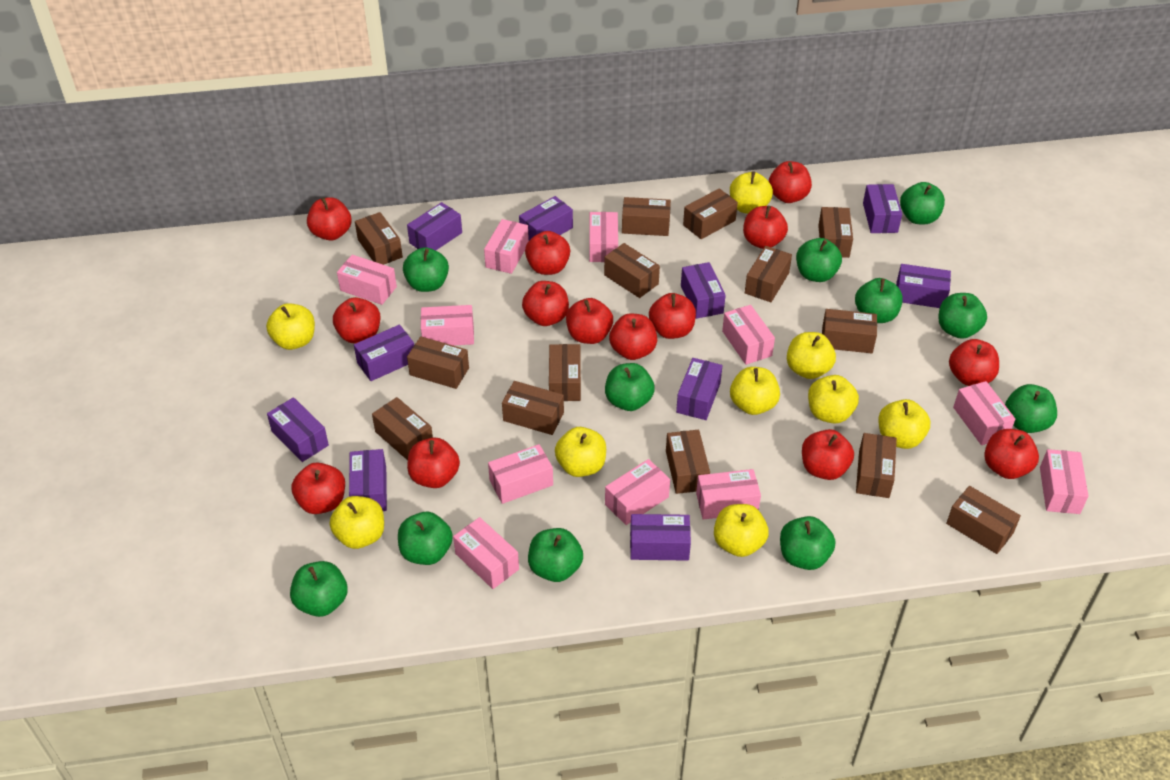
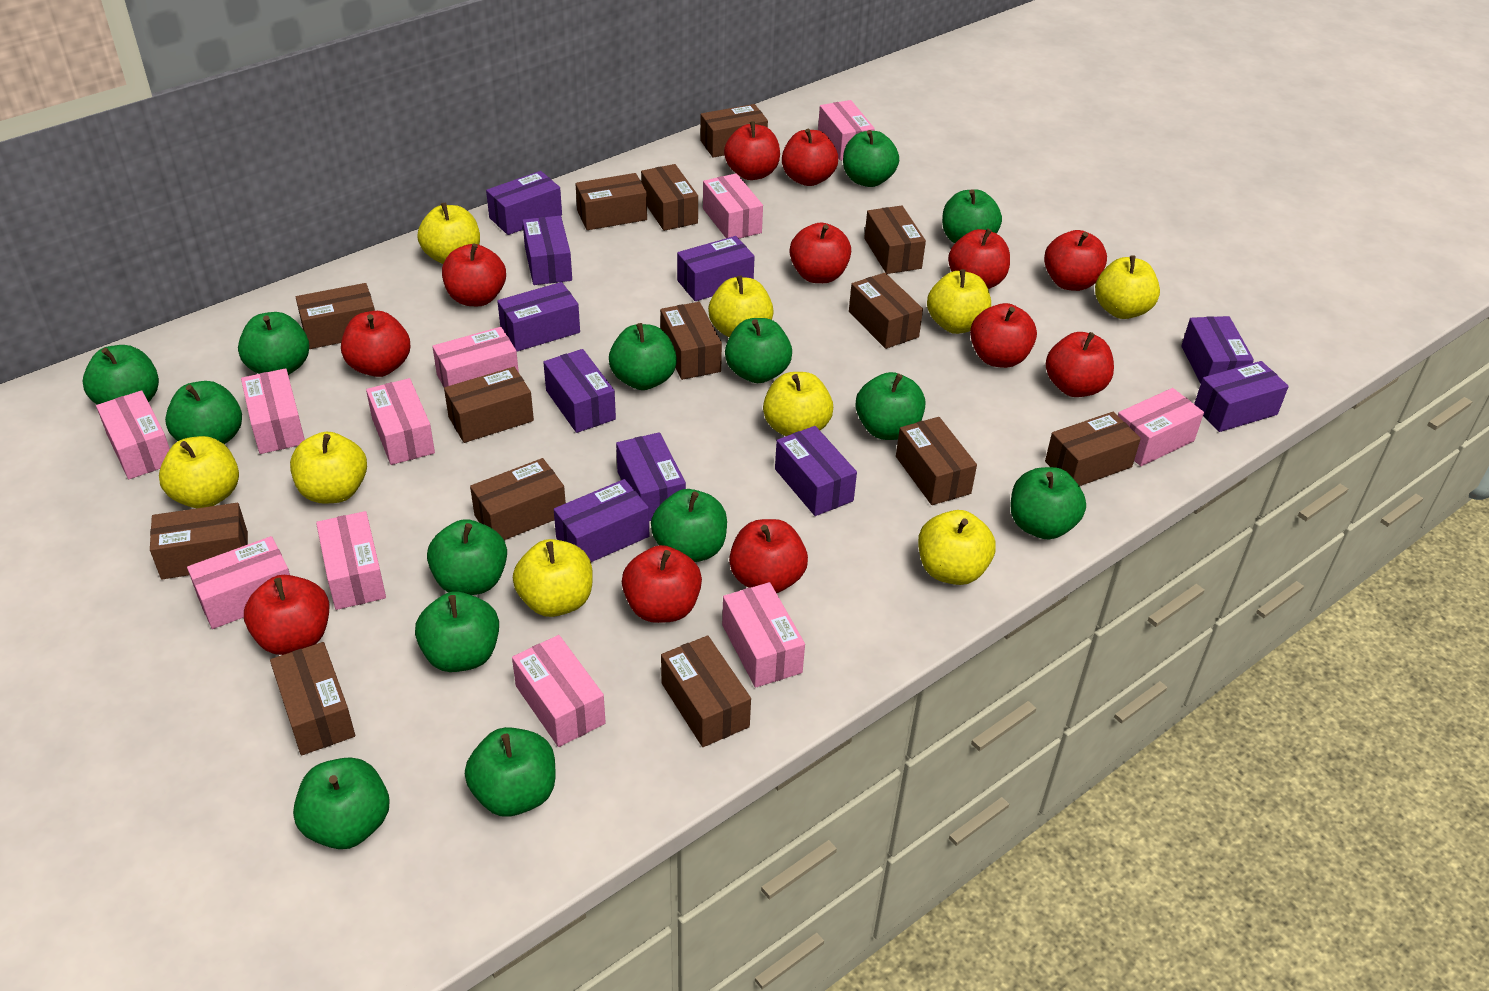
green apple: 11 -> 14
red apple: 14 -> 12

